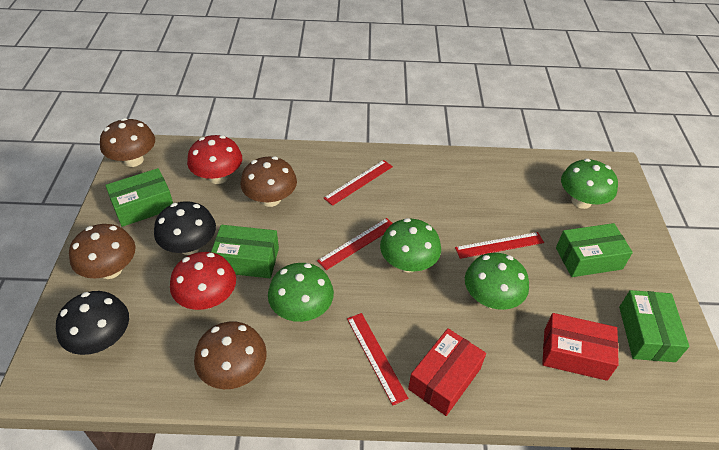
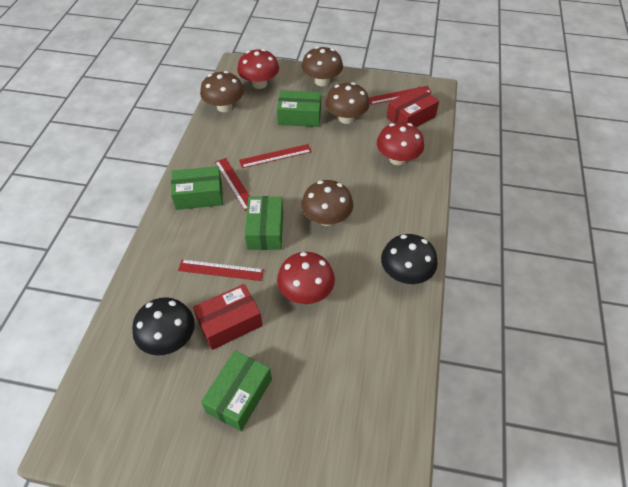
green mushroom: 4 -> 0
red mushroom: 2 -> 3

